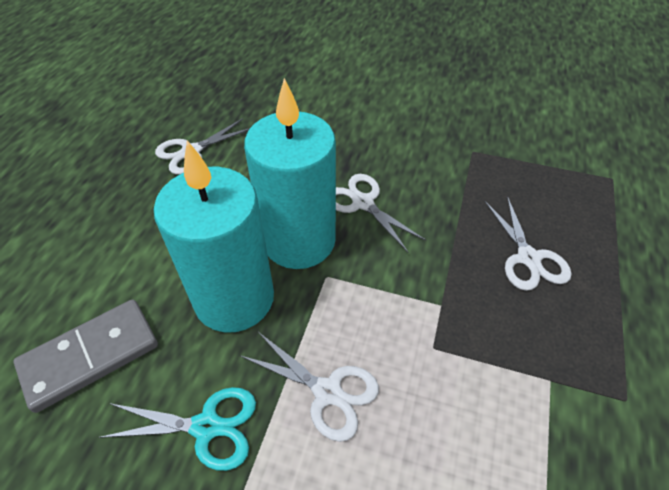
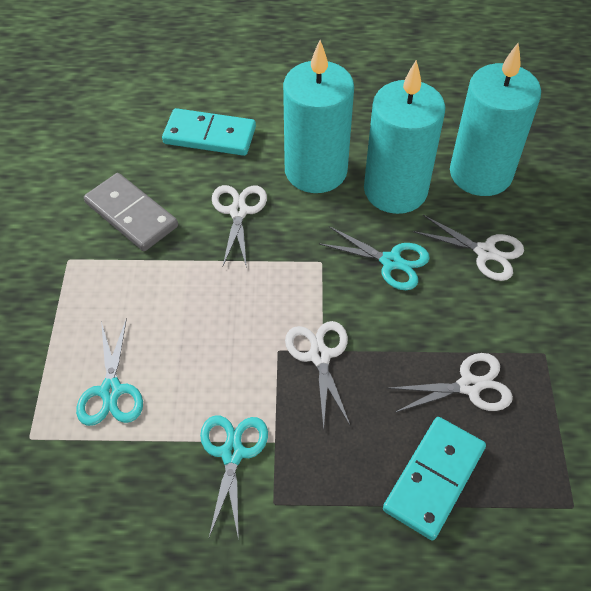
turquoise candle: 2 -> 3
turquoise domino: 0 -> 2
turquoise scissors: 1 -> 3

